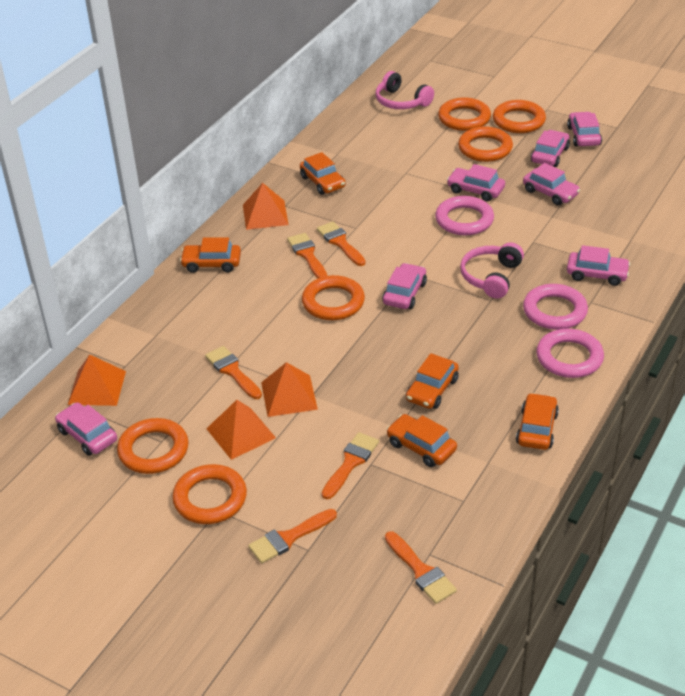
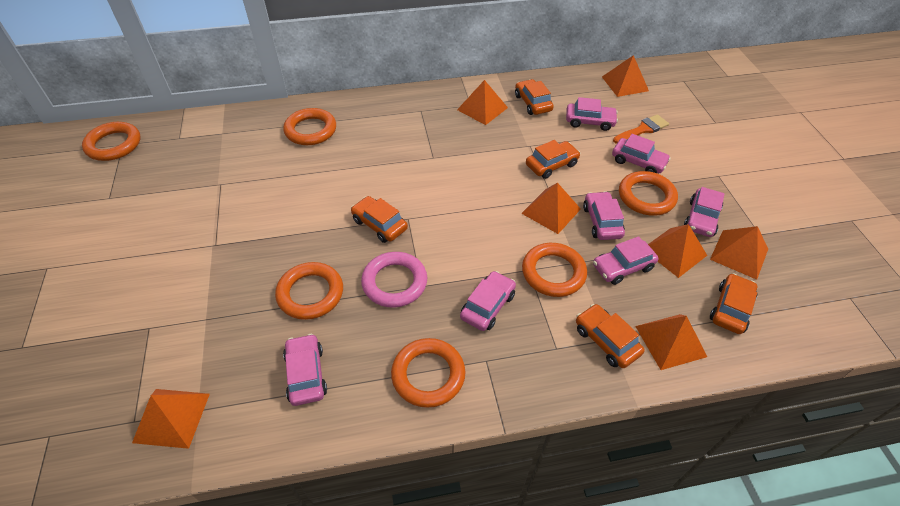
orange brush: 6 -> 1
orange pyramid: 4 -> 7
pink headphones: 2 -> 0
pink ring: 3 -> 1

